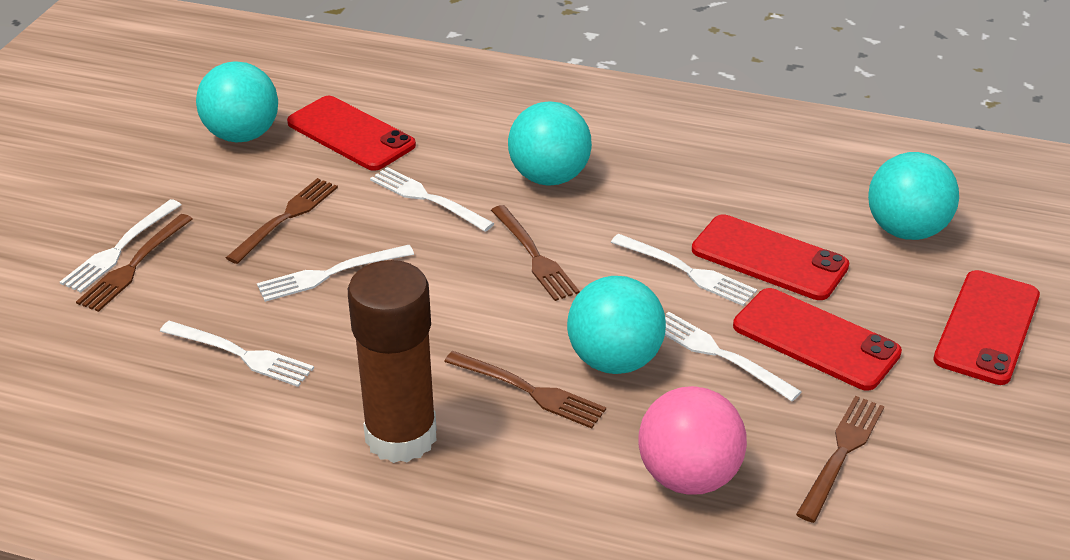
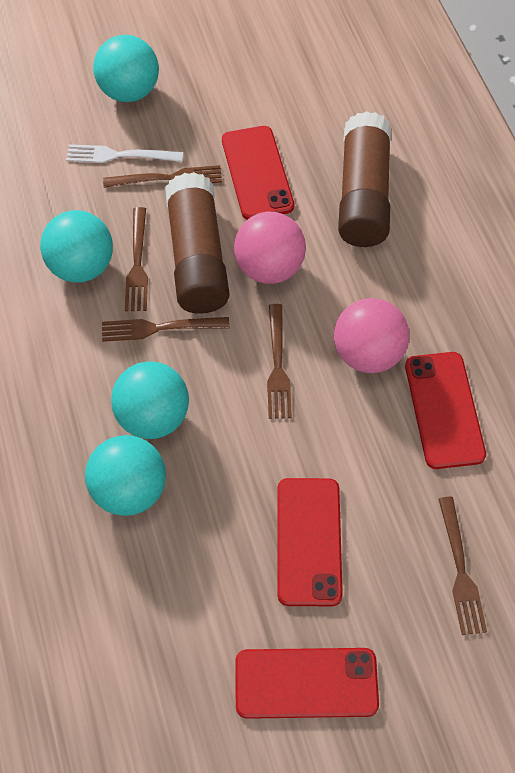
brown glue stick: 1 -> 2
pink ball: 1 -> 2
white fork: 6 -> 1

